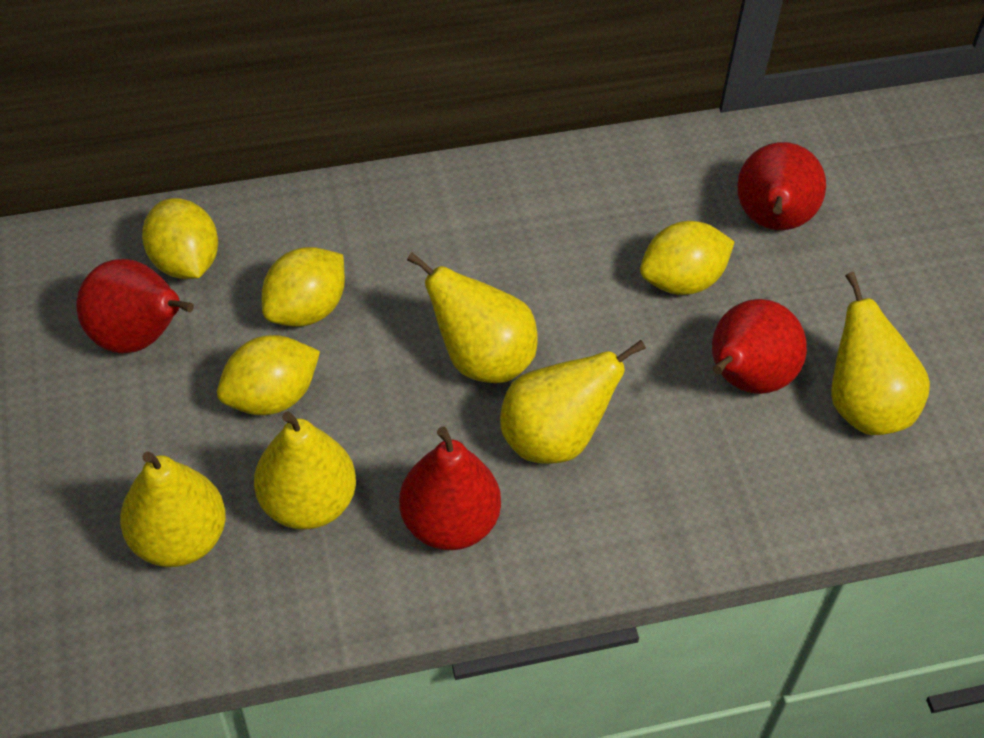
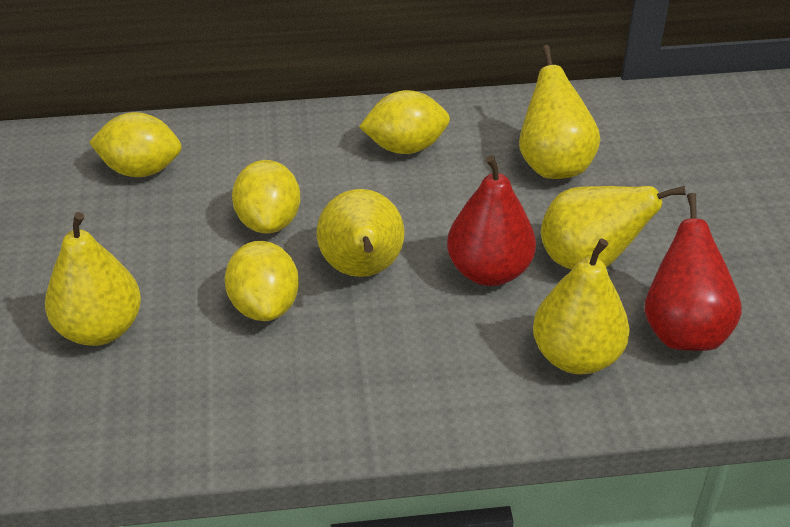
red pear: 4 -> 2

